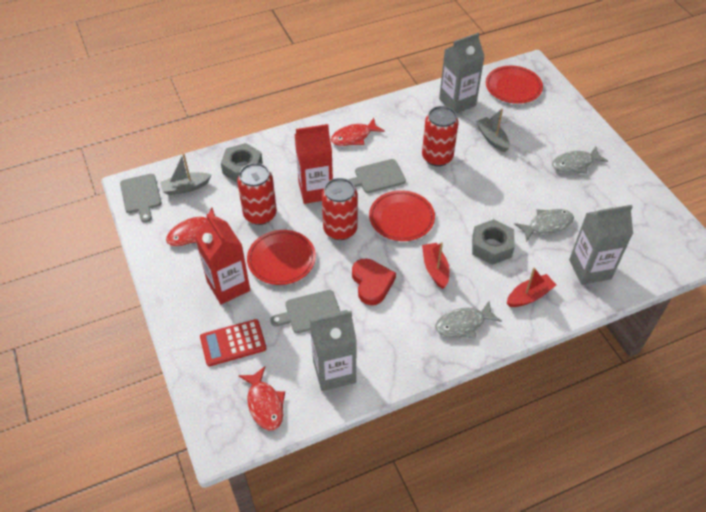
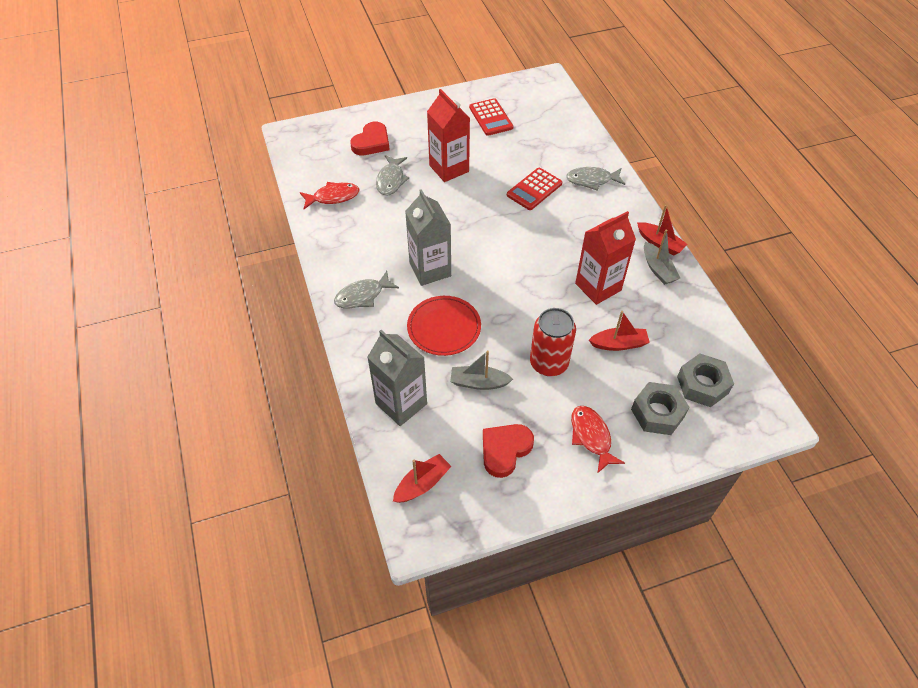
grey carton: 3 -> 2
grey cutting board: 3 -> 0
red boat: 2 -> 3
red calculator: 1 -> 2
red can: 3 -> 1
red fish: 3 -> 2
red heart: 1 -> 2
red plate: 3 -> 1

